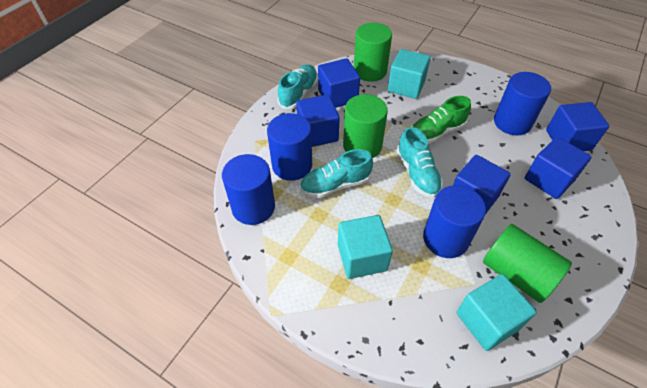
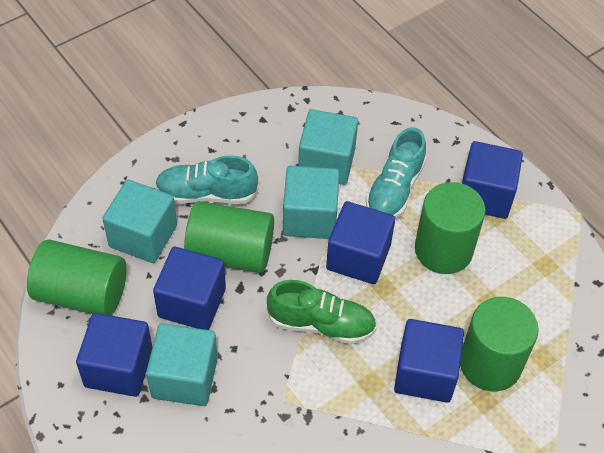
blue cylinder: 4 -> 0
green cylinder: 3 -> 4
turquoise cube: 3 -> 4
turquoise shoe: 3 -> 2

